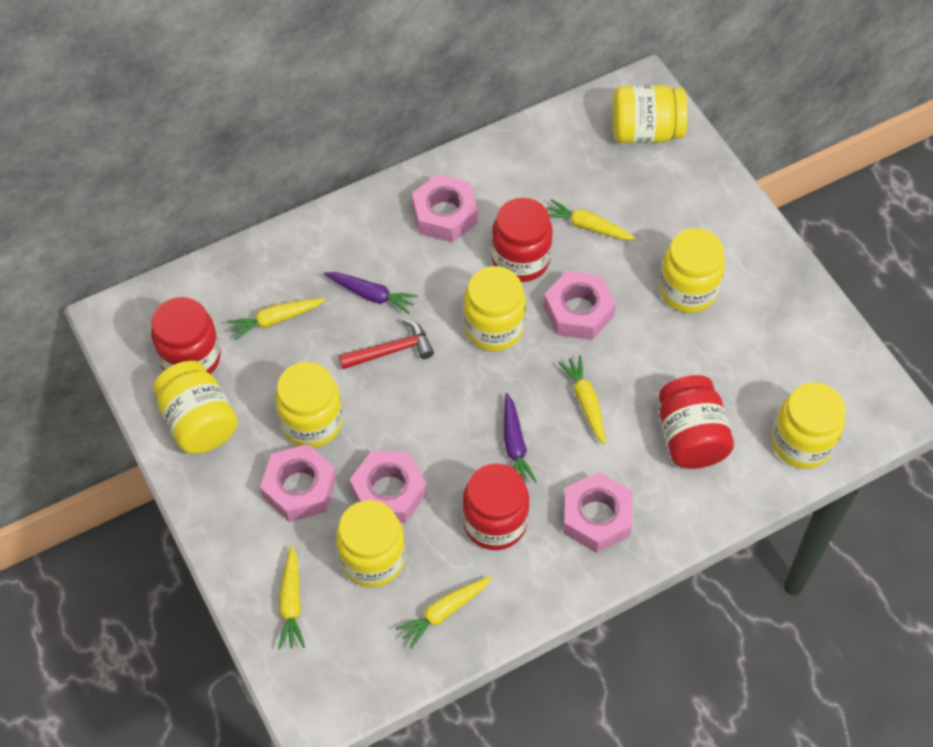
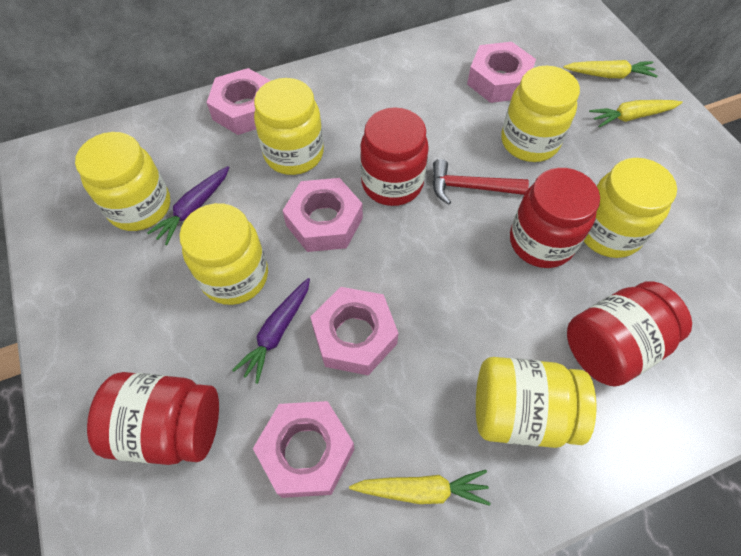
yellow carrot: 5 -> 3
yellow jar: 7 -> 6

